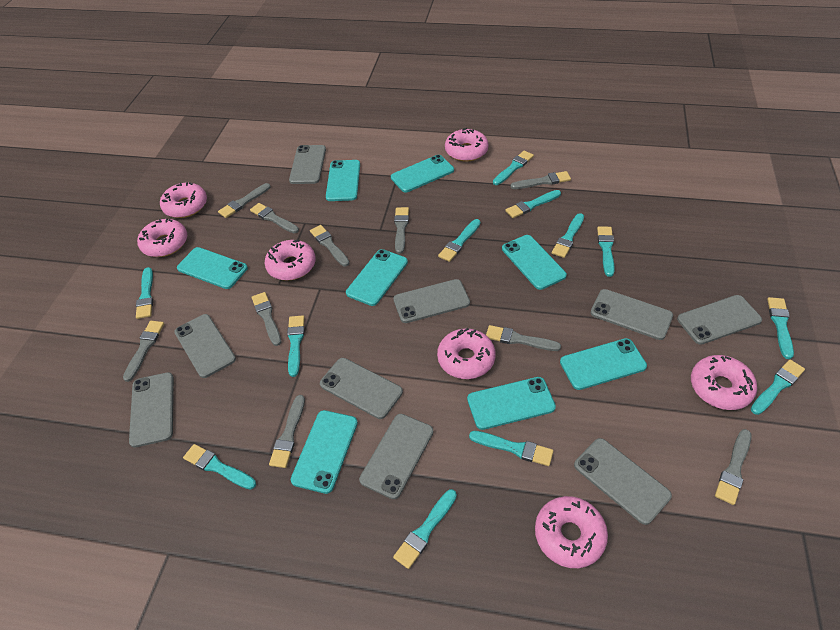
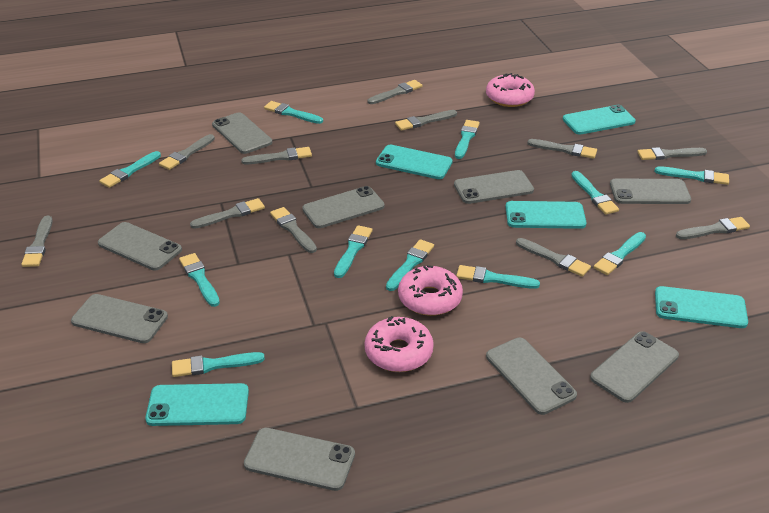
grey brush: 10 -> 11
pink donut: 7 -> 3
turquoise brush: 12 -> 11
turquoise phone: 8 -> 5

